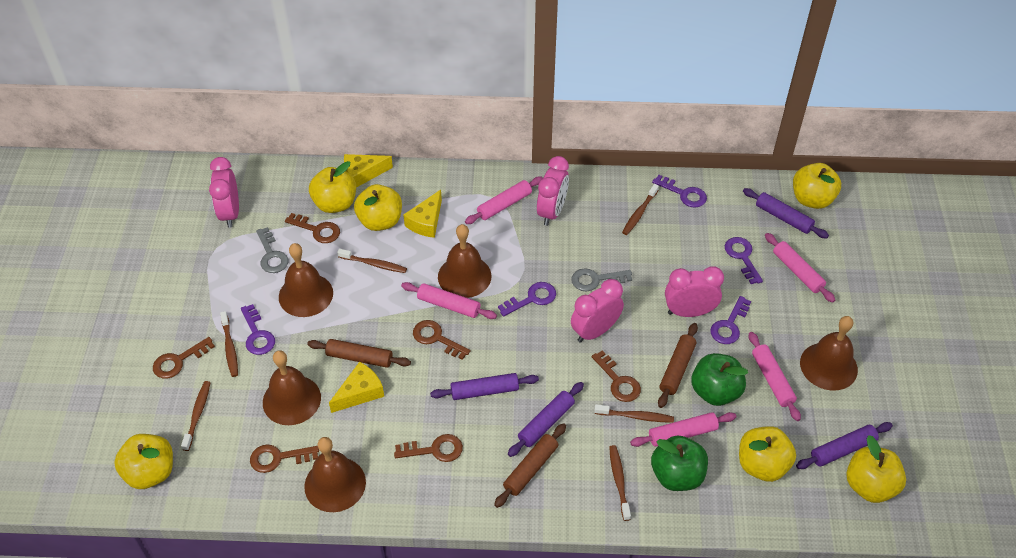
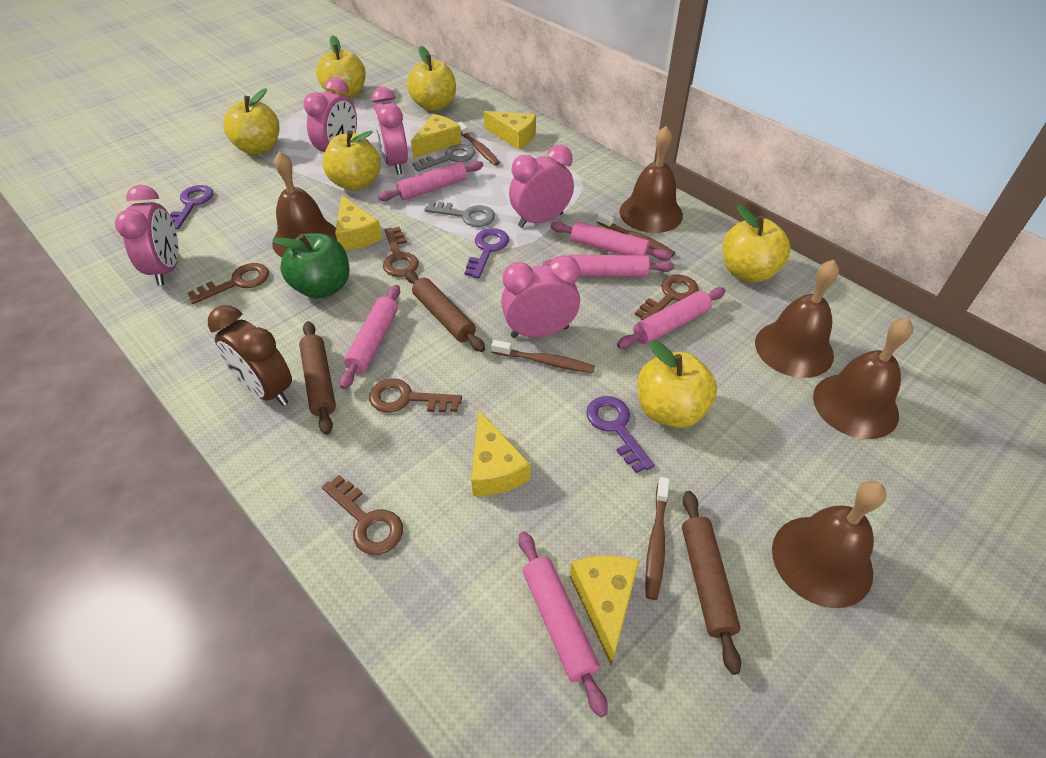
brown clock: 0 -> 1
brown key: 6 -> 5
brown toothbrush: 6 -> 4
green apple: 2 -> 1
pink clock: 4 -> 5
pink rolling pin: 5 -> 6
purple key: 5 -> 3
purple rolling pin: 4 -> 0
yellow cheese: 3 -> 5

